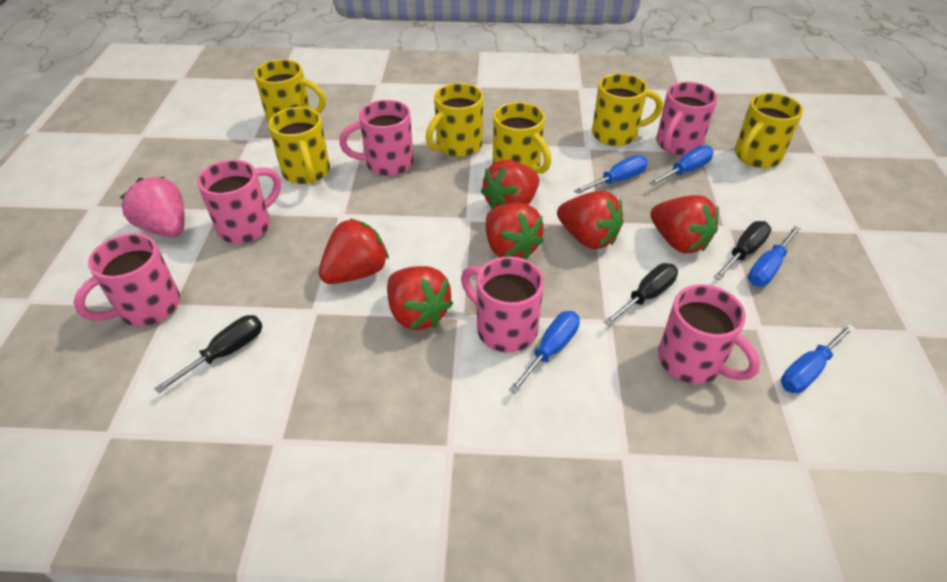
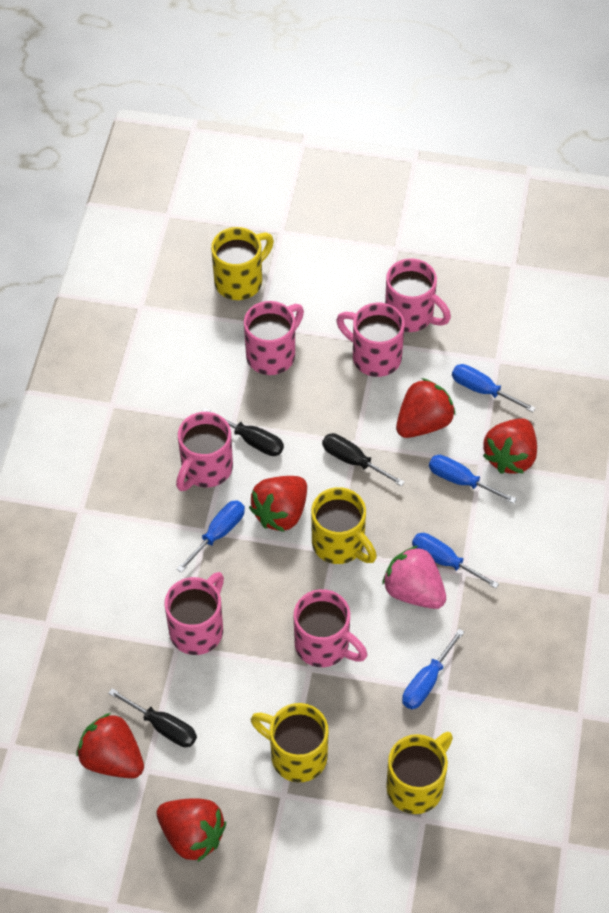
red strawberry: 6 -> 5
yellow mug: 6 -> 4

